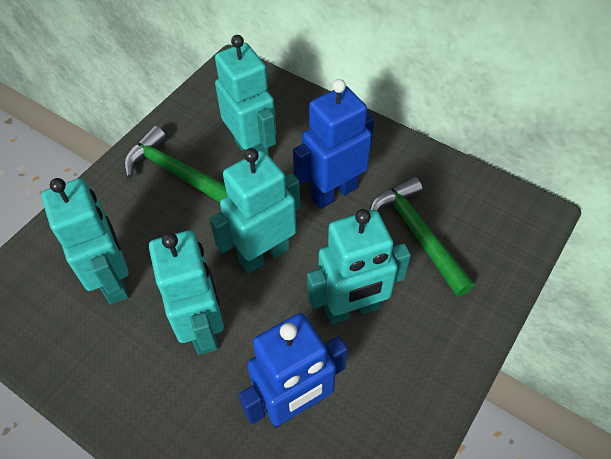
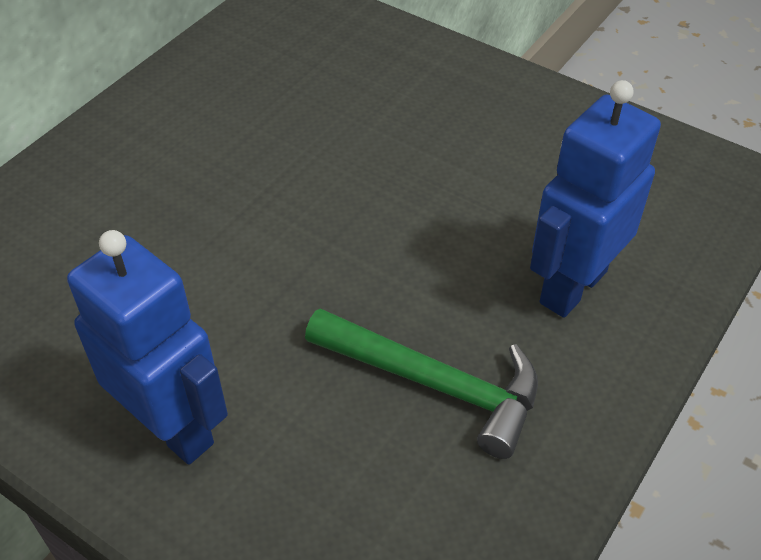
green hammer: 2 -> 1
turquoise robot: 5 -> 0

